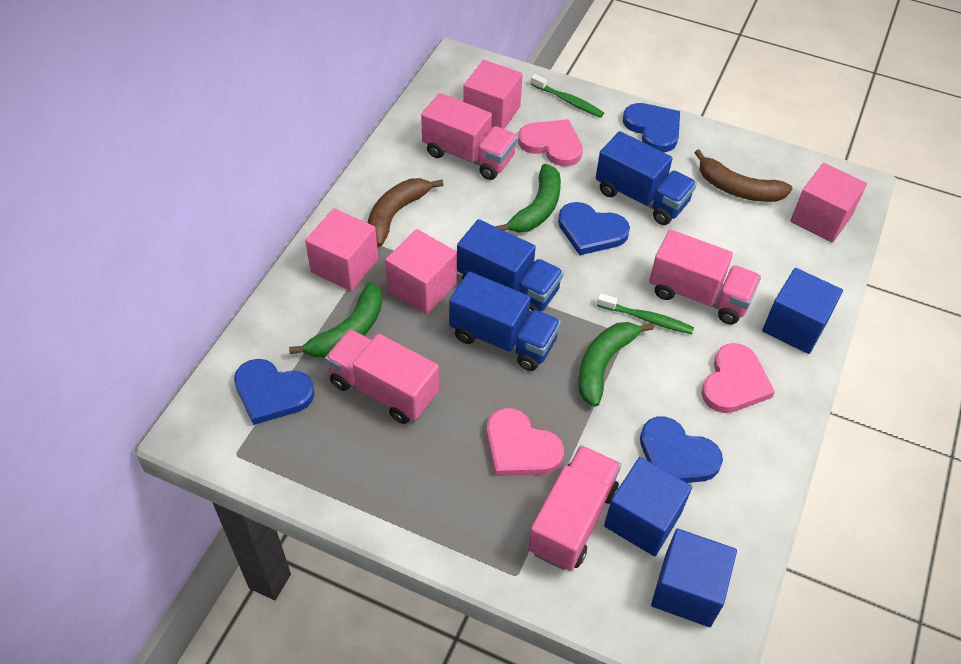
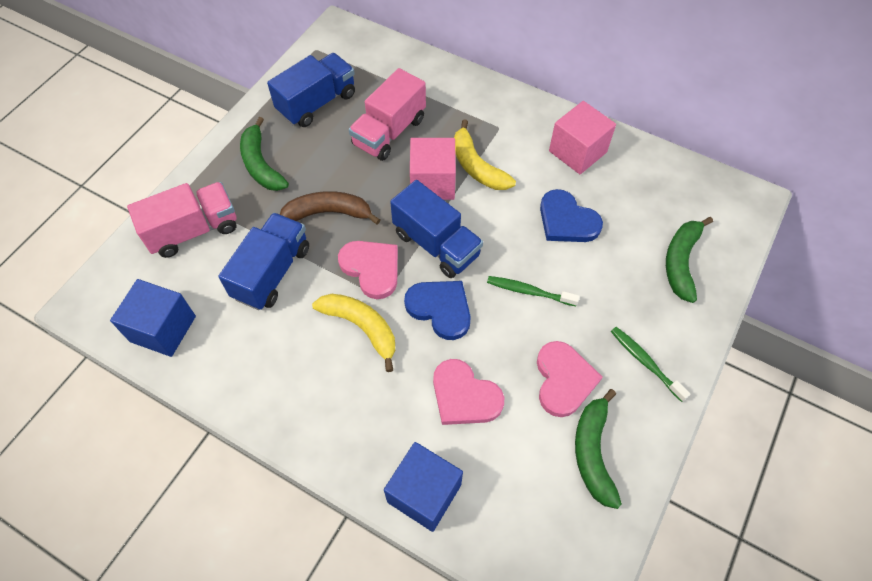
blue cube: 3 -> 2
blue heart: 4 -> 2
brown banana: 2 -> 1
pink cube: 4 -> 2
pink truck: 4 -> 2
yellow banana: 0 -> 2

